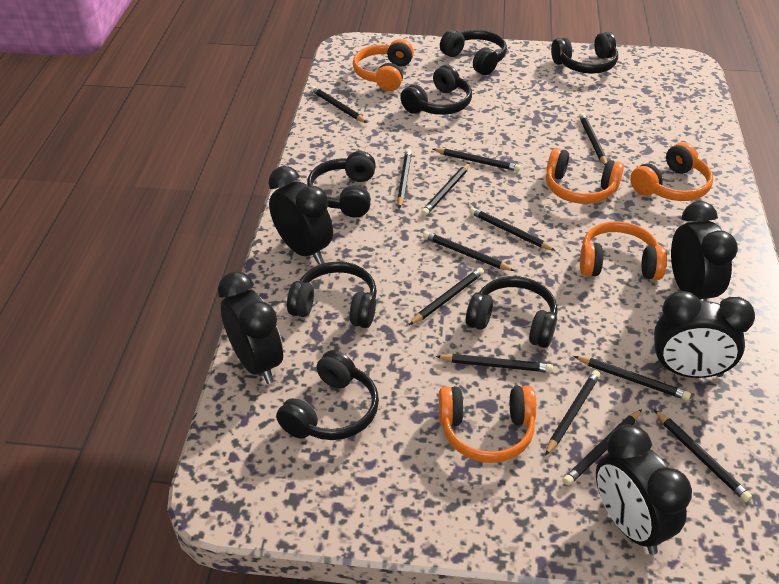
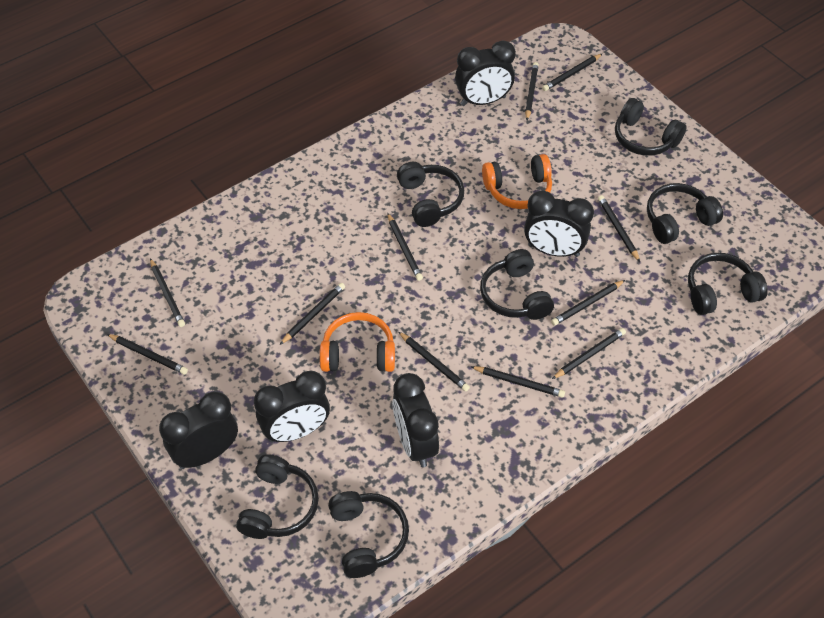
black pencil: 13 -> 11
orange headphones: 5 -> 2

